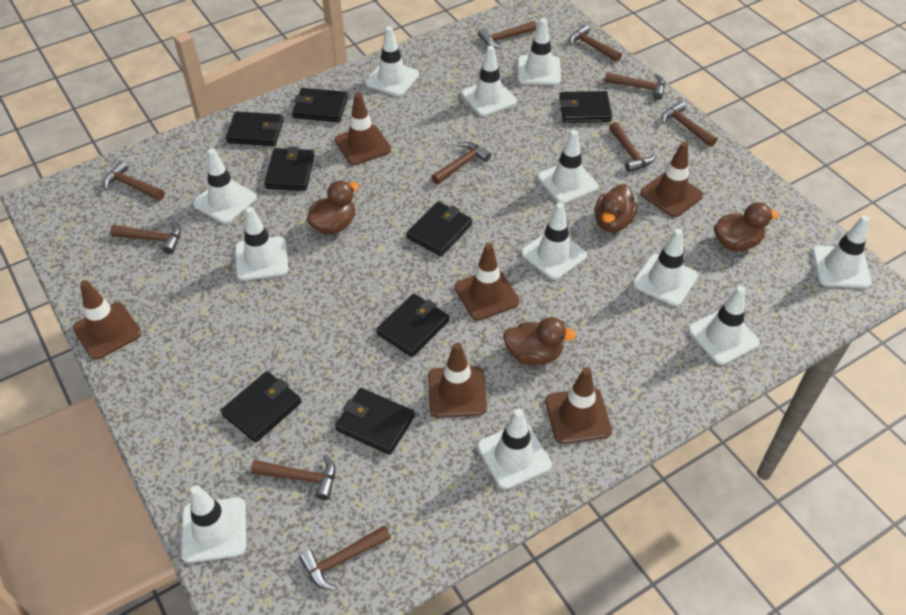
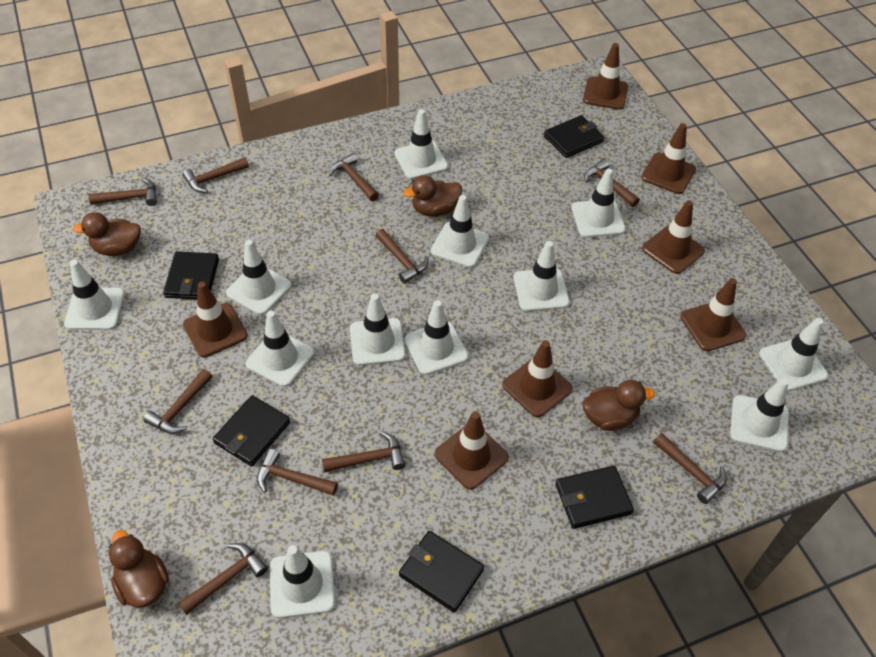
black wallet: 8 -> 5
brown traffic cone: 6 -> 7

